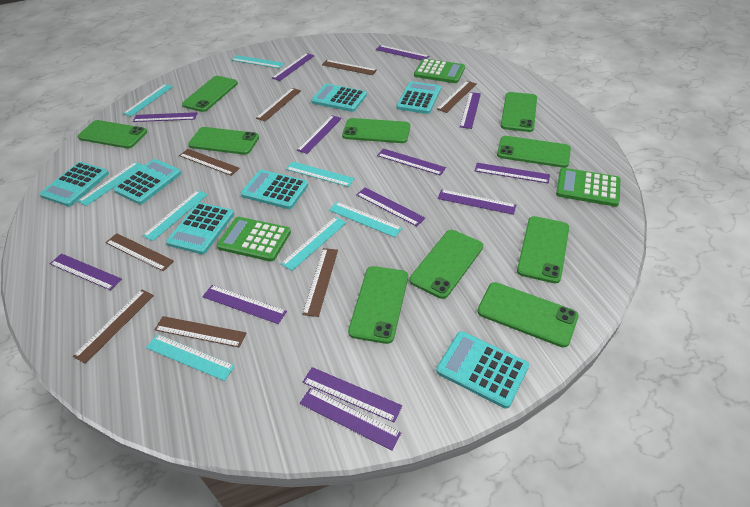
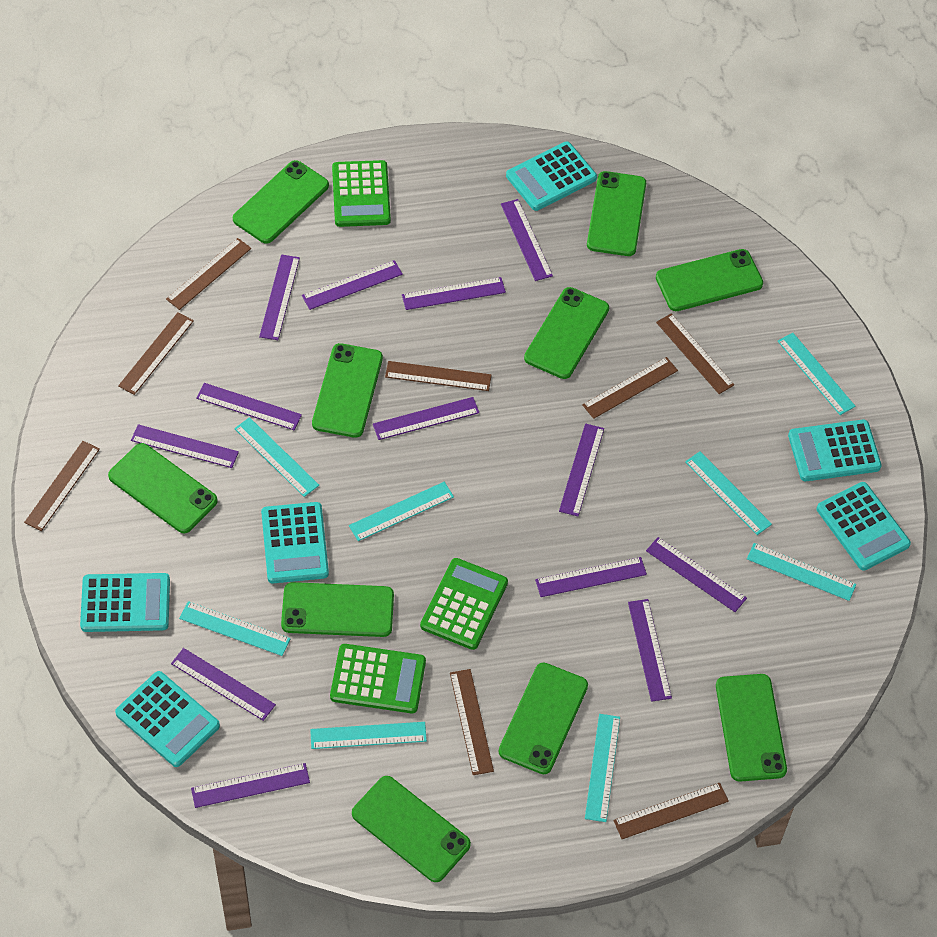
turquoise calculator: 7 -> 6

